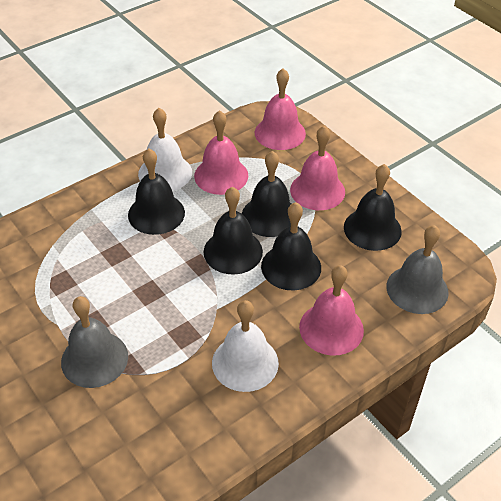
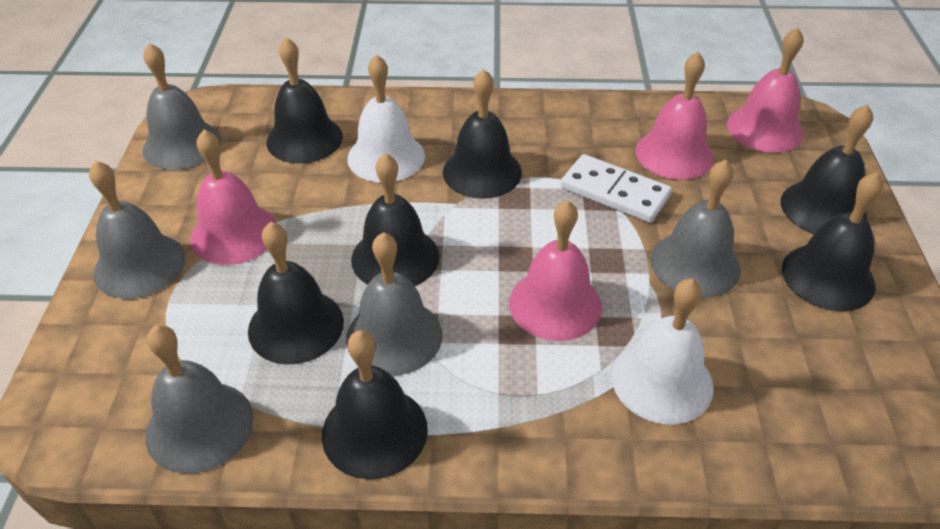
black bell: 5 -> 7
grey bell: 2 -> 5
white domino: 0 -> 1

